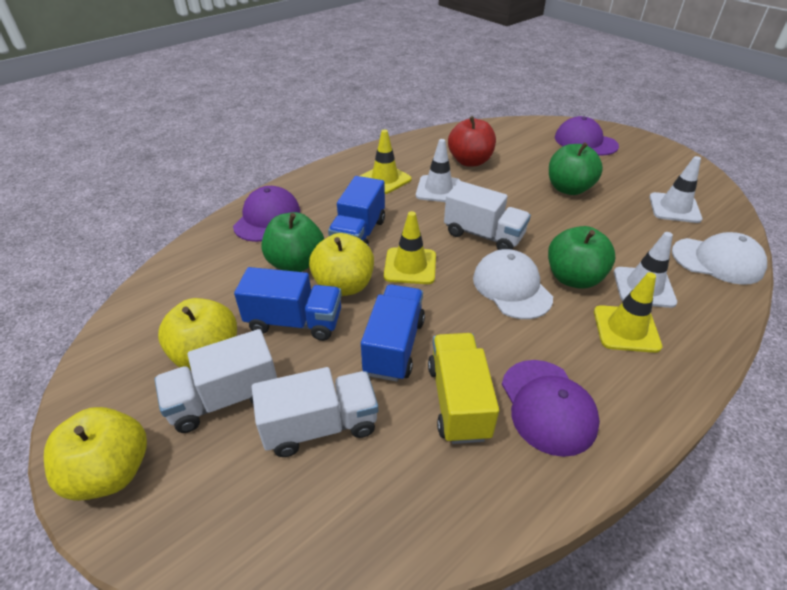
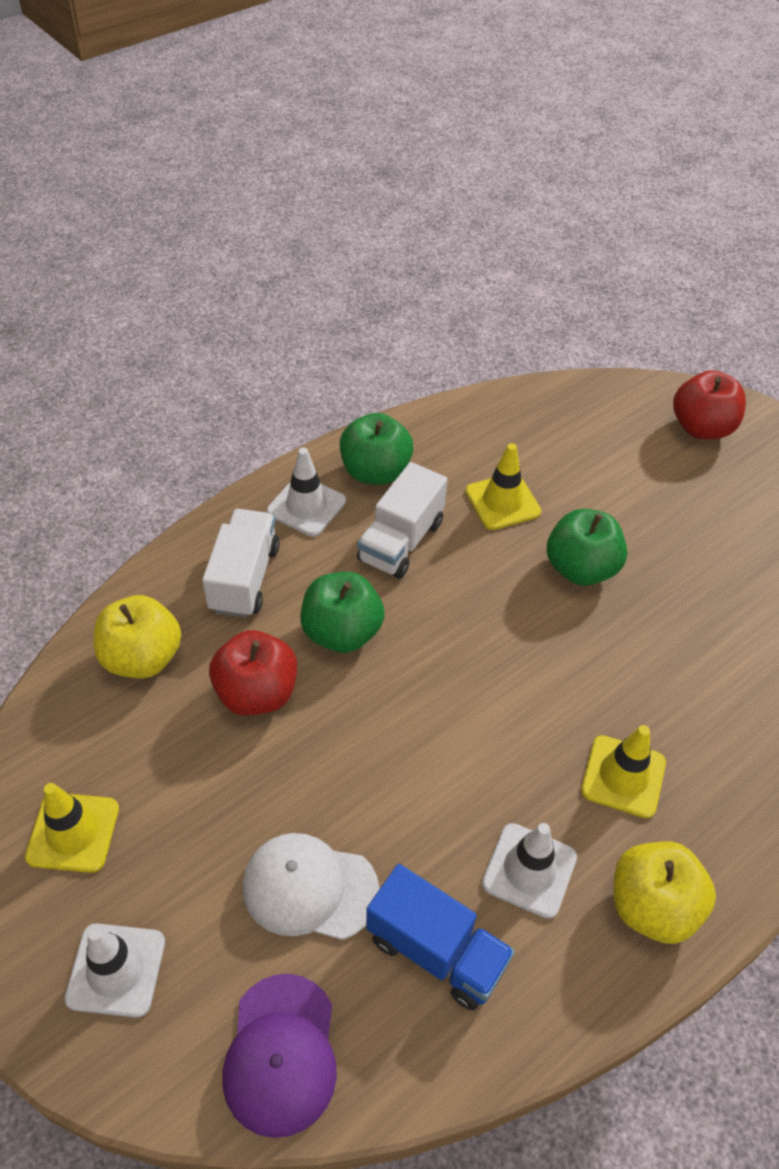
blue truck: 3 -> 1
purple cap: 3 -> 1
red apple: 1 -> 2
white cap: 2 -> 1
white truck: 3 -> 2
yellow apple: 3 -> 2
yellow truck: 1 -> 0

